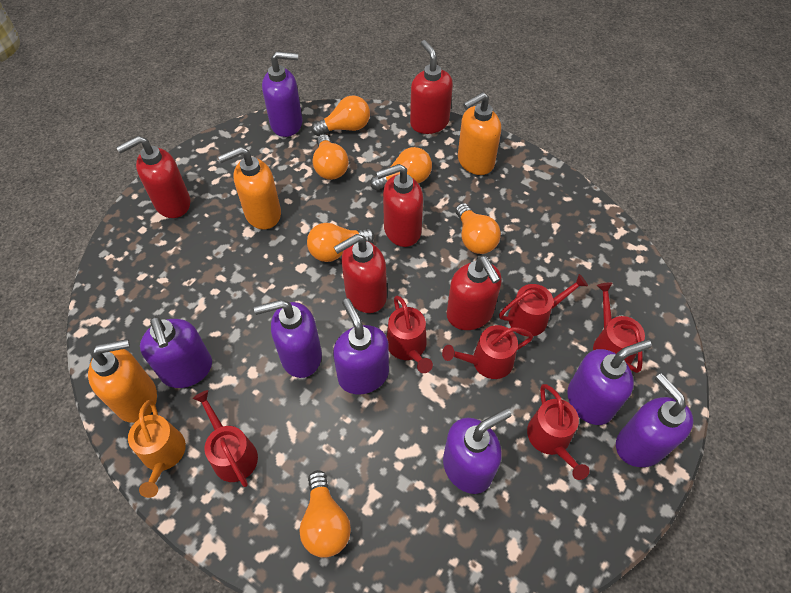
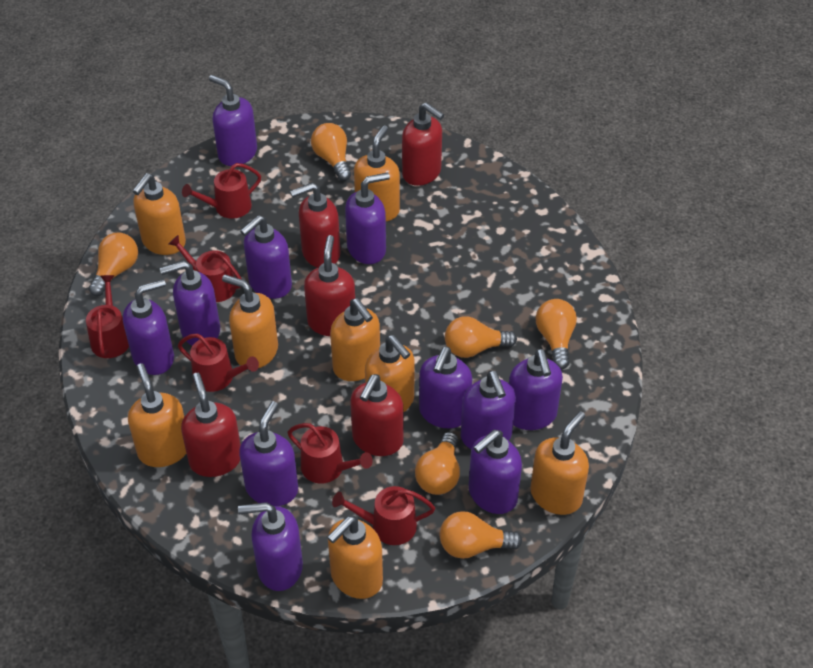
orange soap dispenser: 3 -> 8
orange watering can: 1 -> 0
purple soap dispenser: 7 -> 11

